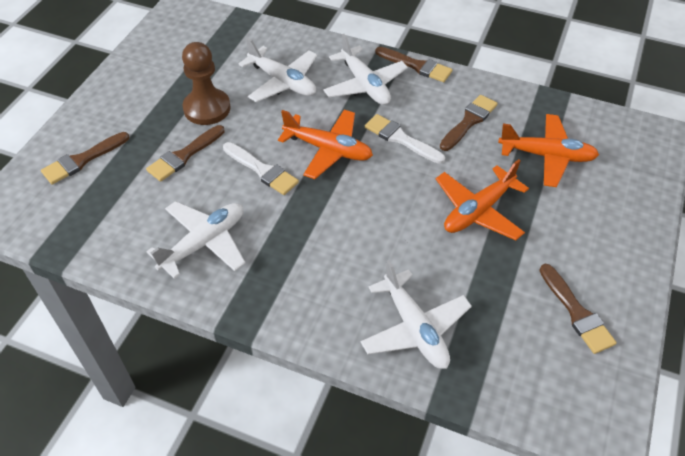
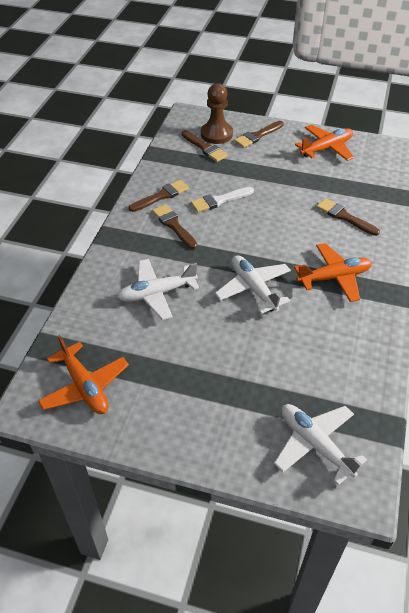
white brush: 2 -> 1
white plane: 4 -> 3

